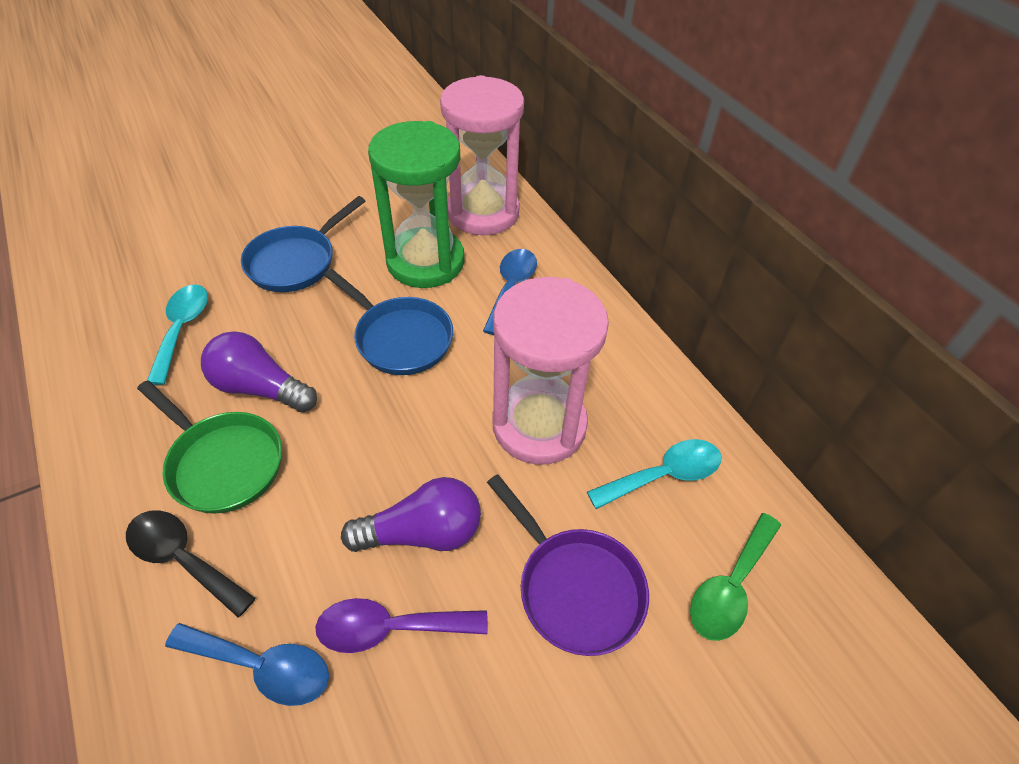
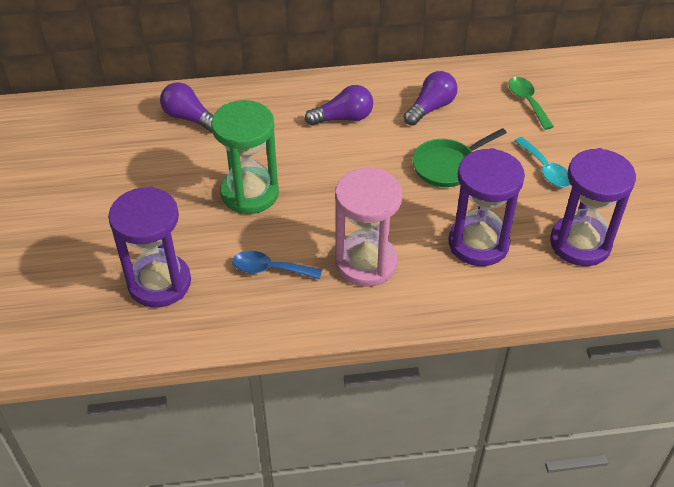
black spoon: 1 -> 0
blue pan: 2 -> 0
blue spoon: 2 -> 1
pink hourglass: 2 -> 1
purple hourglass: 0 -> 3
purple light bulb: 2 -> 3
purple pan: 1 -> 0
purple spoon: 1 -> 0
turquoise spoon: 2 -> 1

